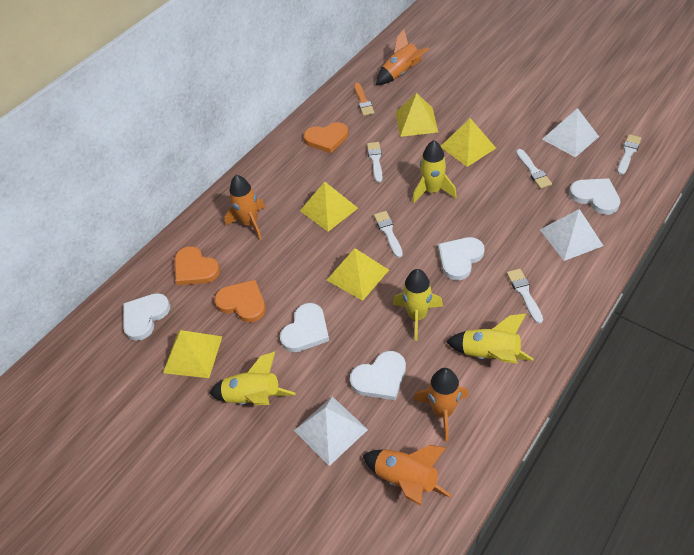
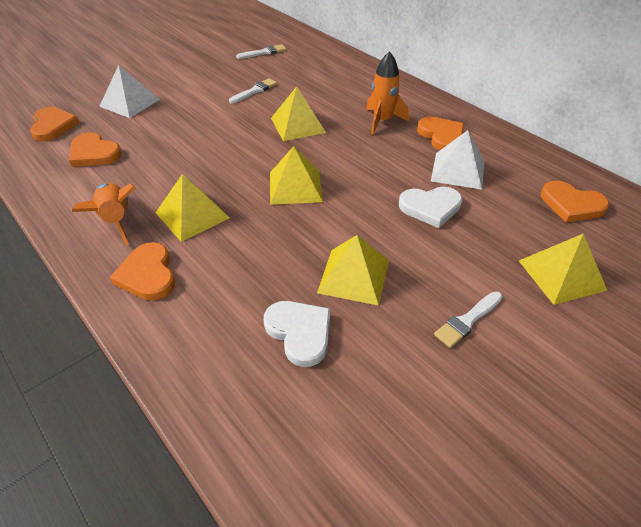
orange brush: 1 -> 0
orange heart: 3 -> 5
orange rocket: 4 -> 2
white brush: 5 -> 3
white heart: 5 -> 2
white pyramid: 3 -> 2
yellow rocket: 4 -> 0

